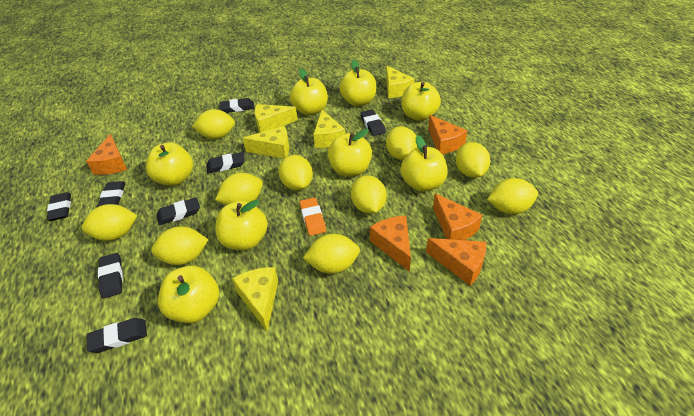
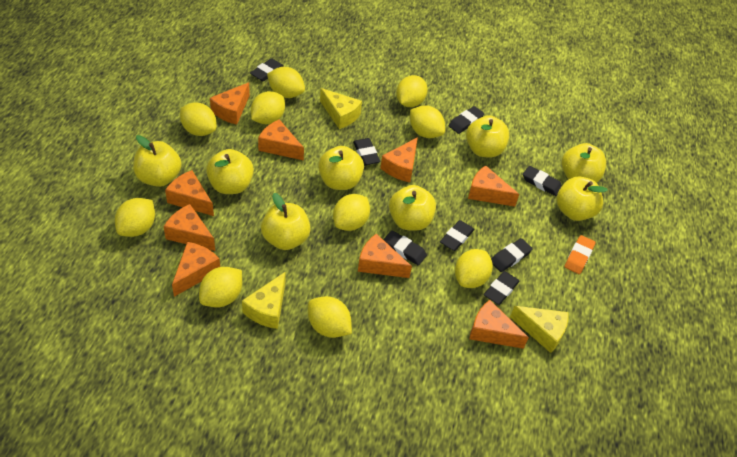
orange cheese: 5 -> 9
yellow cheese: 5 -> 3

